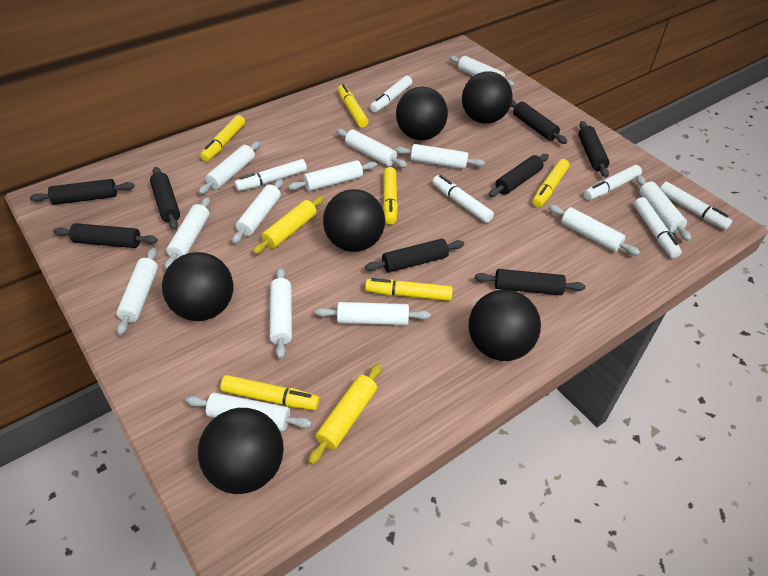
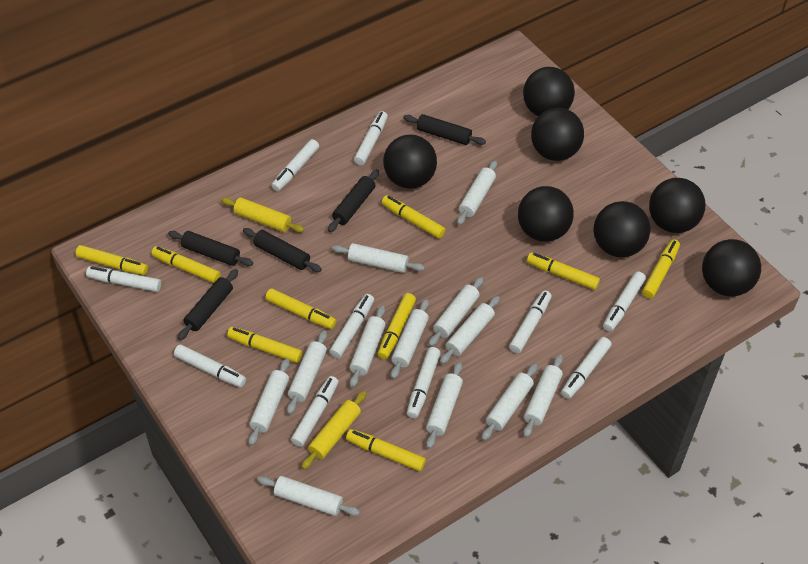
black ball: 6 -> 7
black rolling pin: 8 -> 5
white marker: 6 -> 10
white rolling pin: 13 -> 12
yellow marker: 6 -> 9

